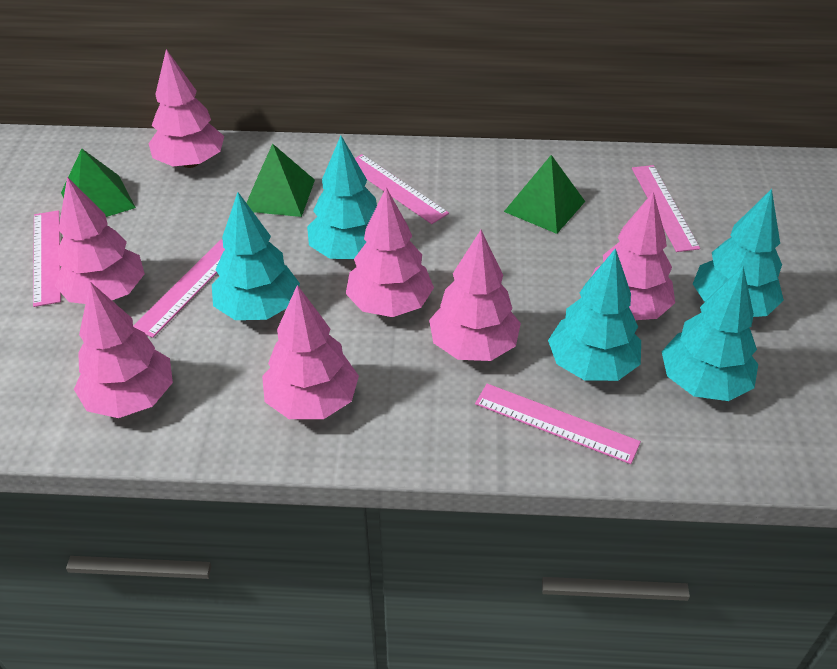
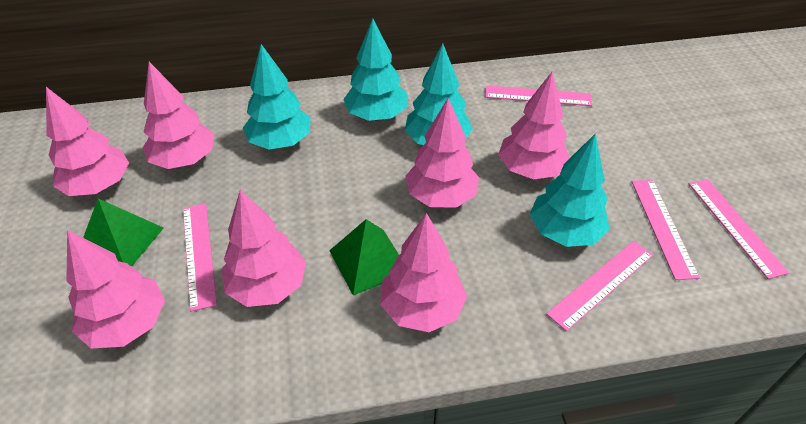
green pyramid: 3 -> 2
turquoise tree: 5 -> 4

